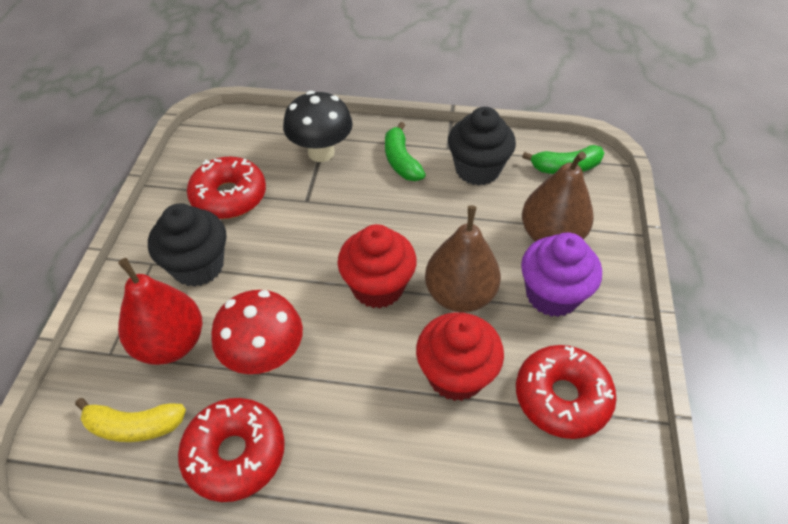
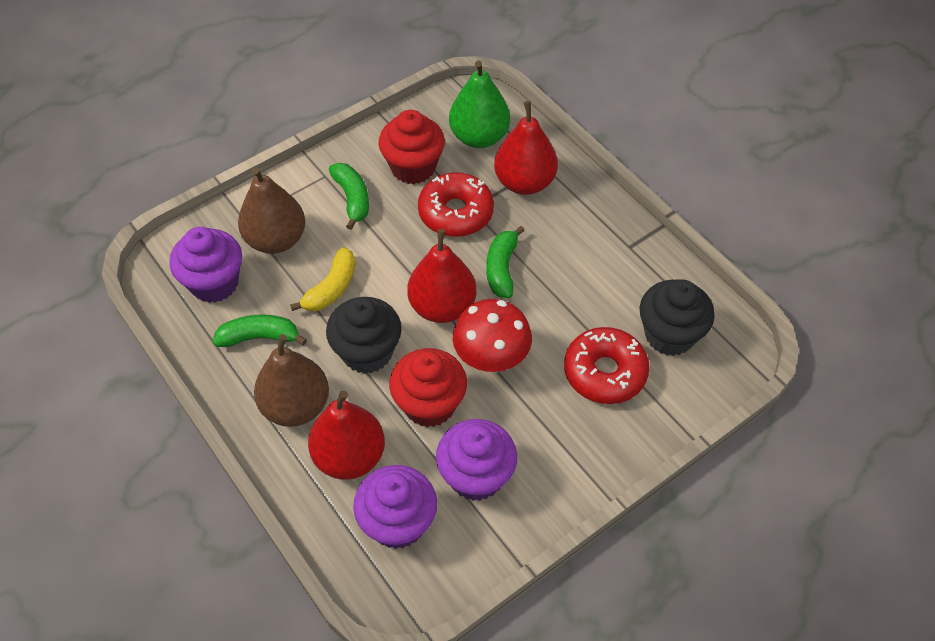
black mushroom: 1 -> 0
green banana: 2 -> 3
green pear: 0 -> 1
purple cupcake: 1 -> 3
red donut: 3 -> 2
red pear: 1 -> 3

